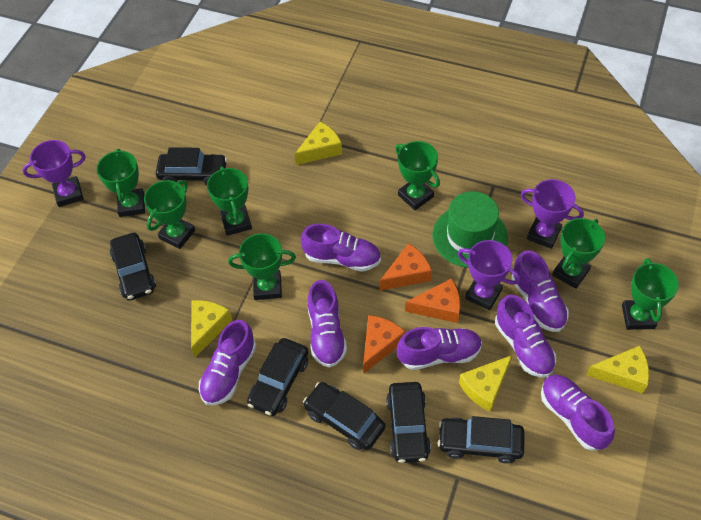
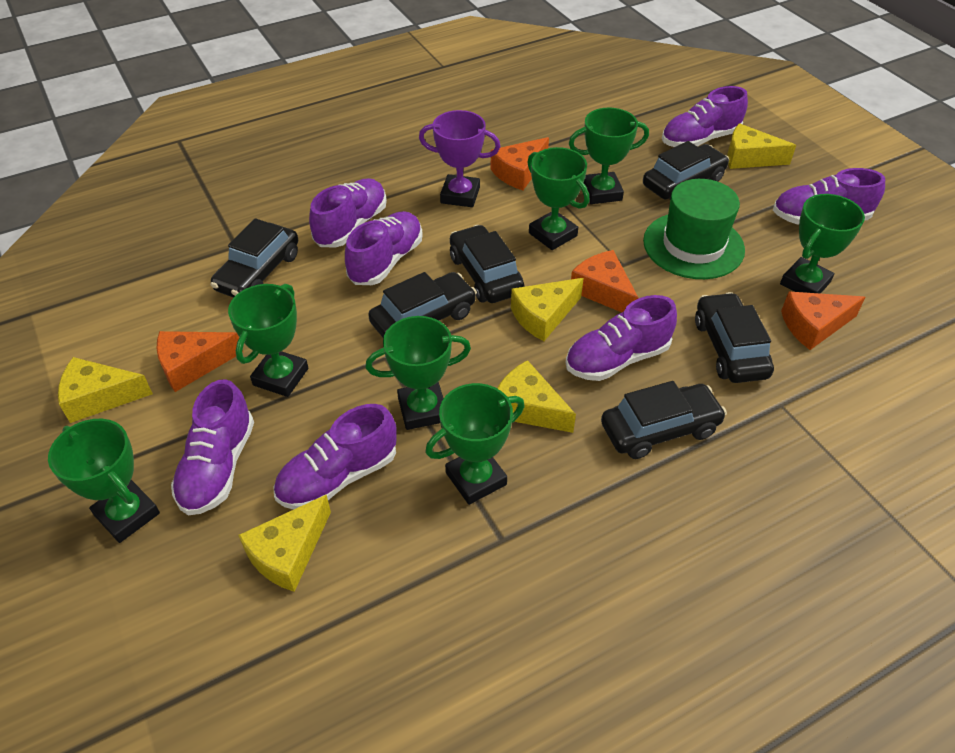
orange cheese: 3 -> 4
purple trophy: 3 -> 1
yellow cheese: 4 -> 5

